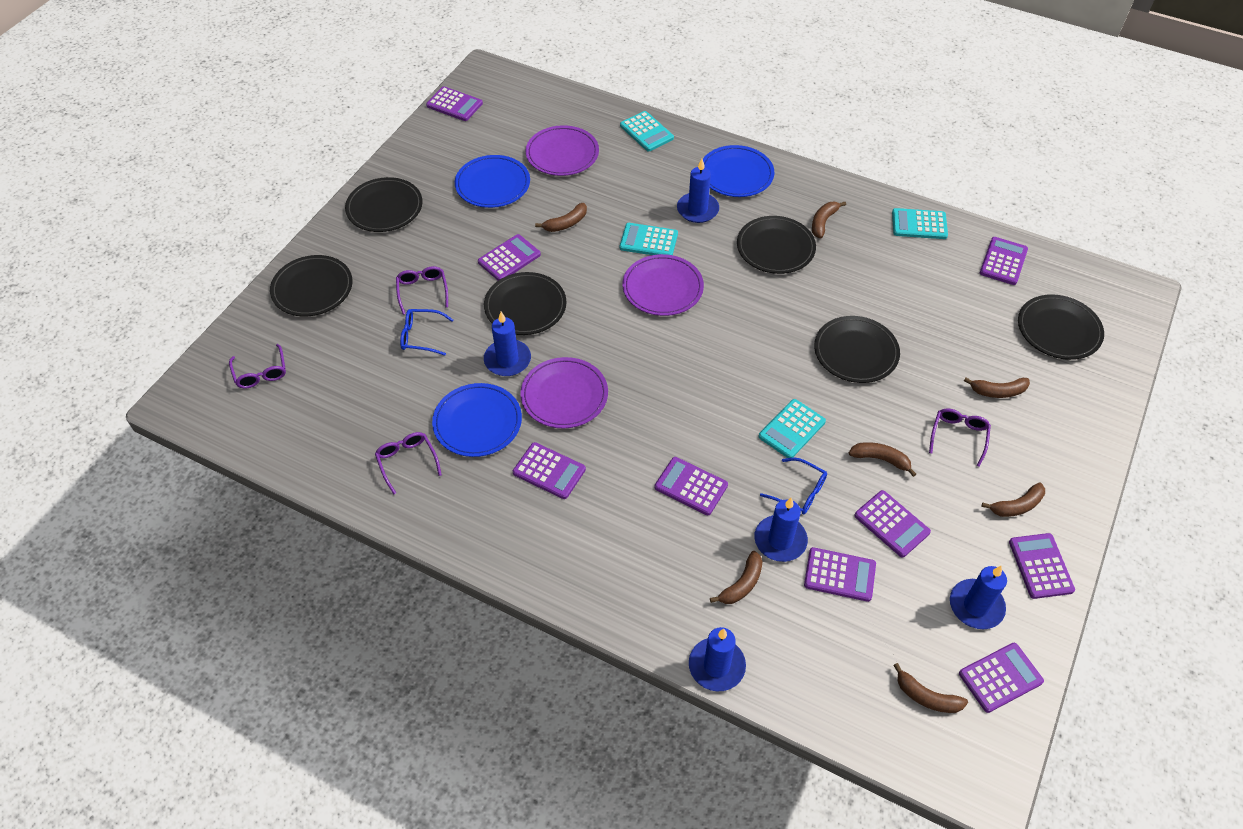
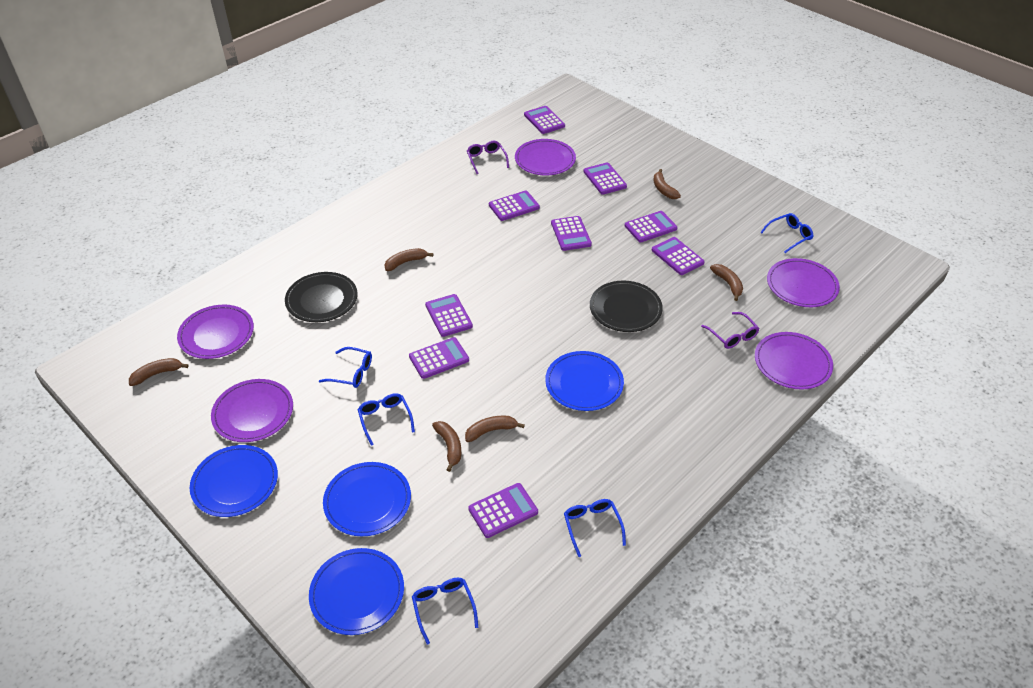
black plate: 6 -> 2
blue candle: 5 -> 0
blue glasses: 2 -> 5
blue plate: 3 -> 4
brown banana: 7 -> 6
purple glasses: 4 -> 2
purple plate: 3 -> 5
turquoise calculator: 4 -> 0

